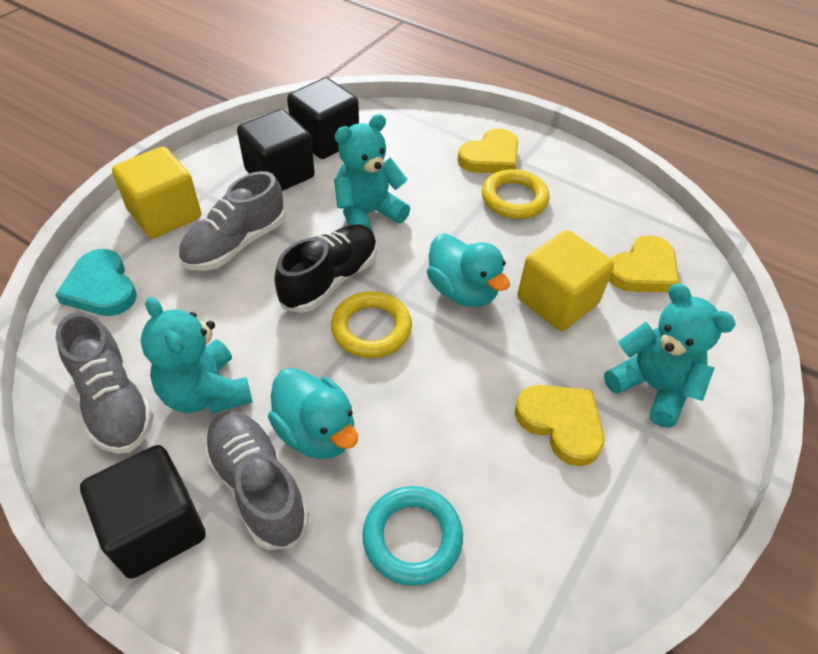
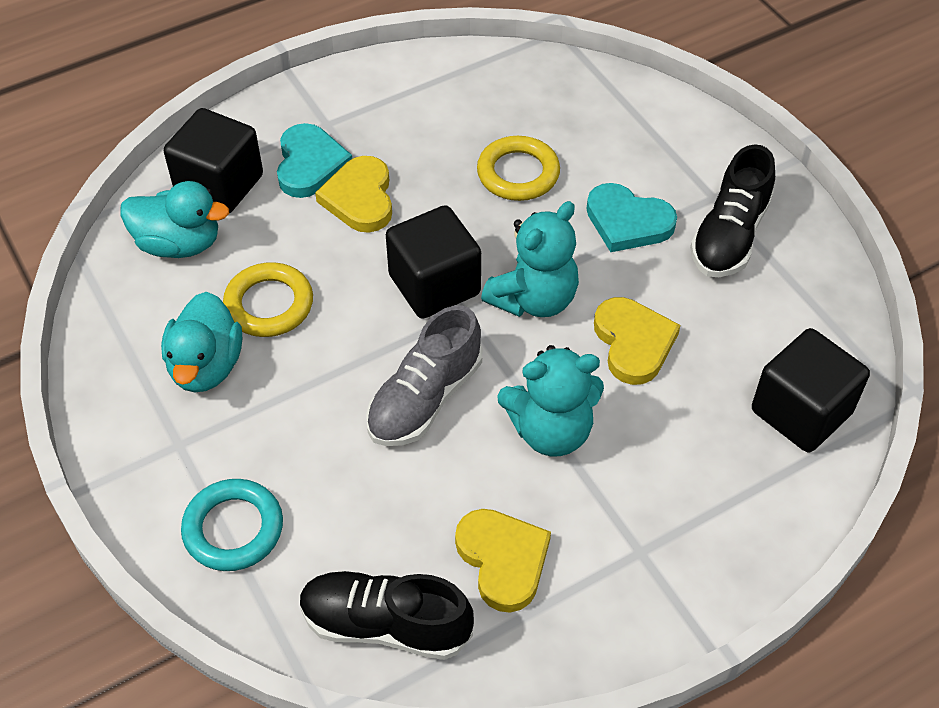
black shoe: 1 -> 2
grey shoe: 3 -> 1
turquoise heart: 1 -> 2
turquoise teddy bear: 3 -> 2
yellow cube: 2 -> 0

